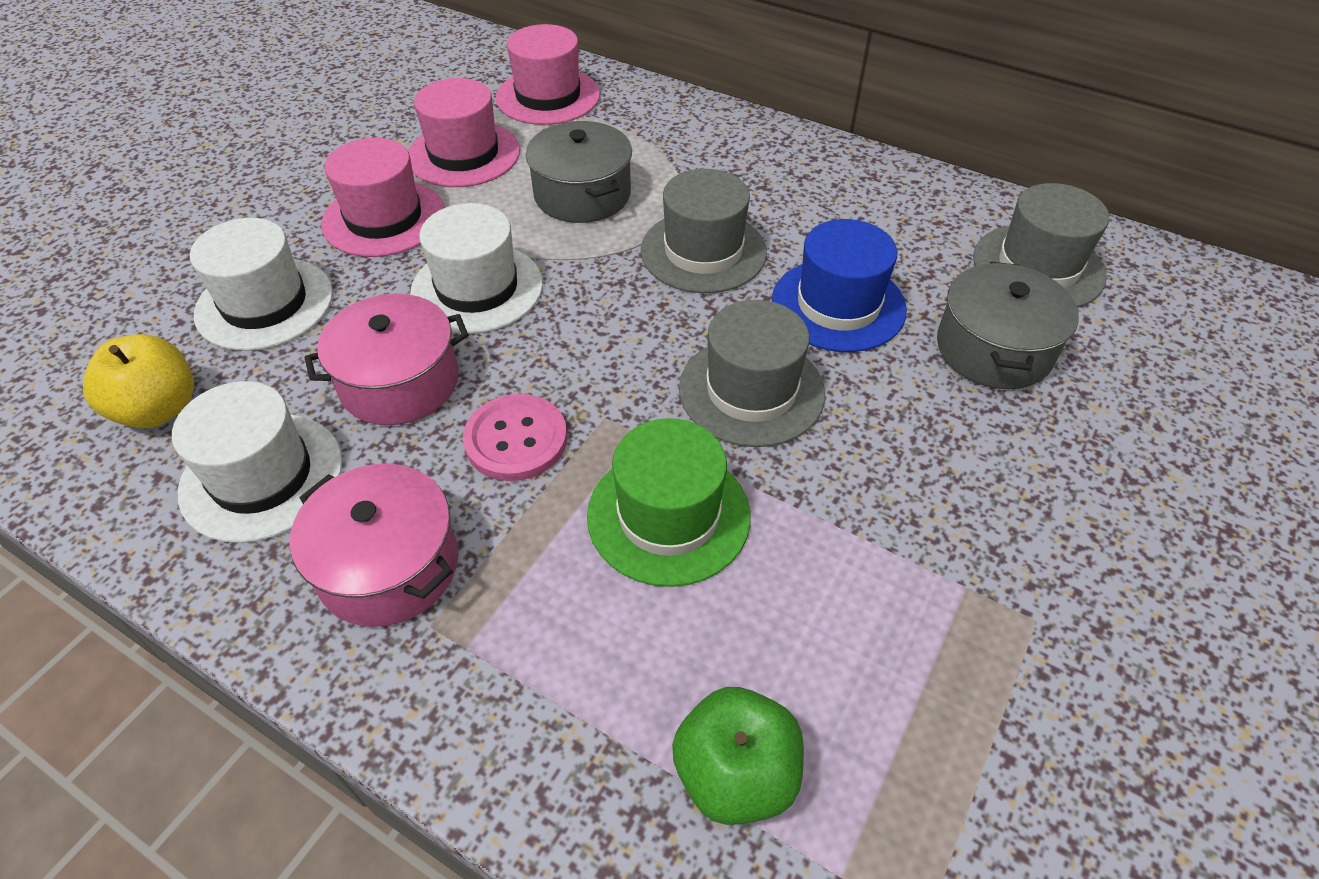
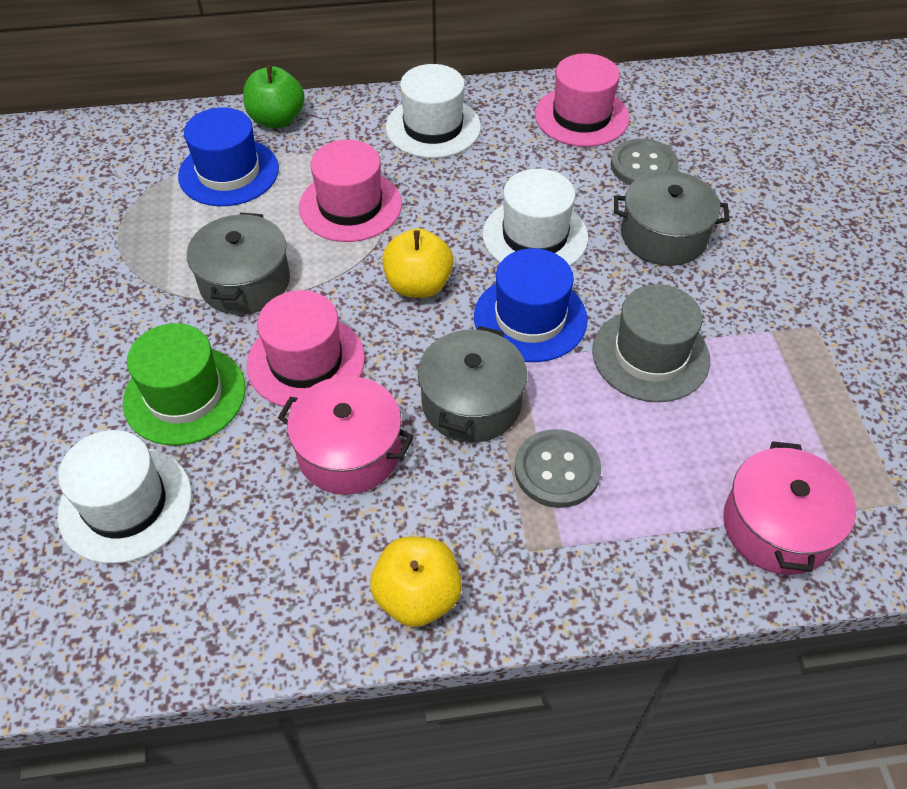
blue hat: 1 -> 2
grey button: 0 -> 2
grey hat: 3 -> 1
grey pot: 2 -> 3
pink button: 1 -> 0
yellow apple: 1 -> 2

